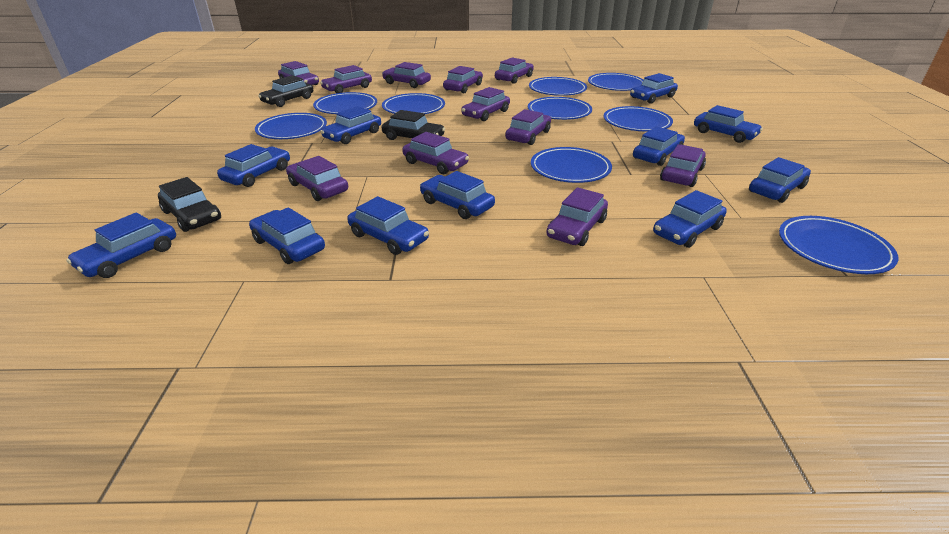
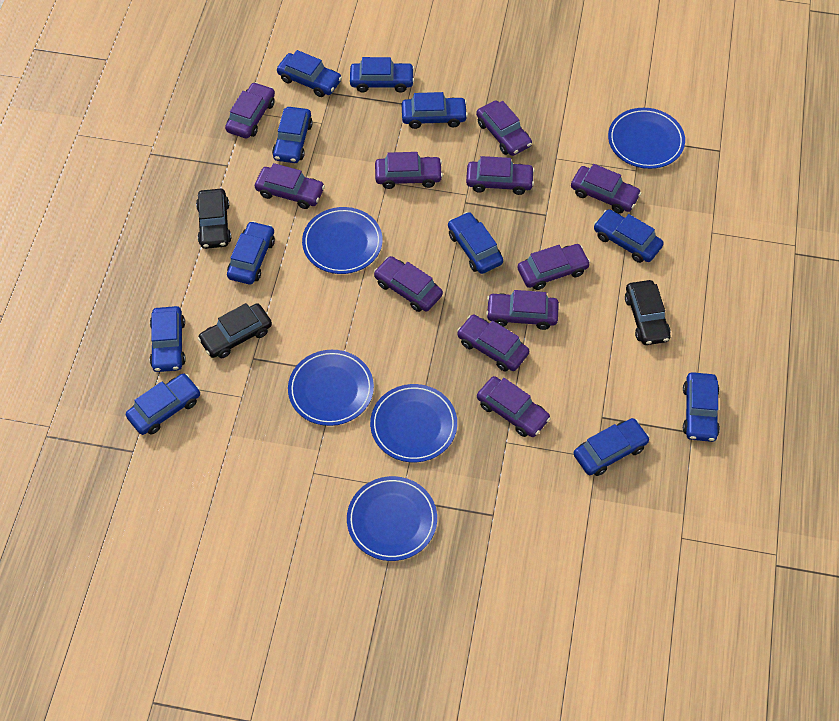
blue plate: 9 -> 5

